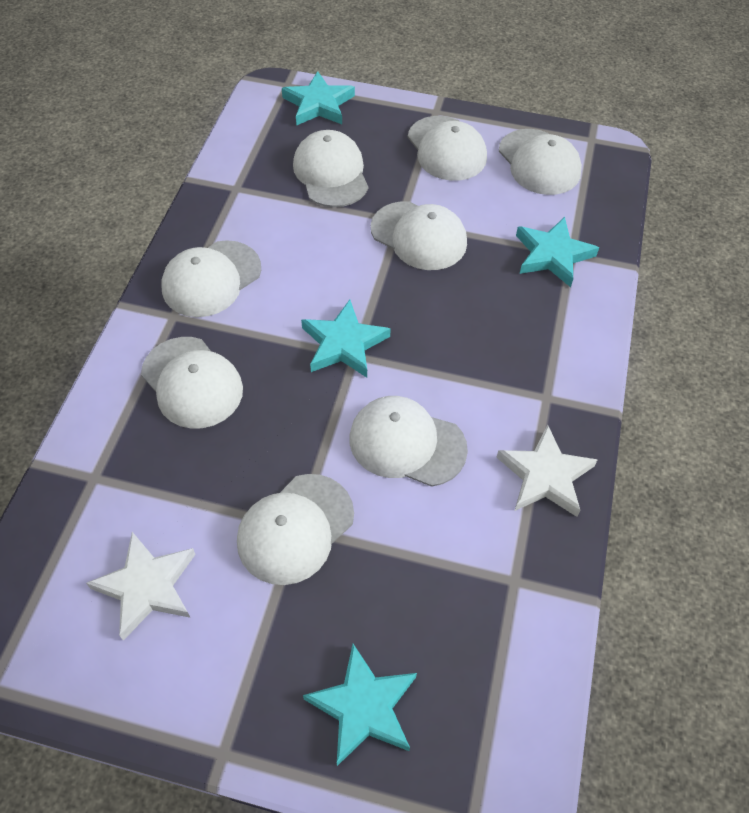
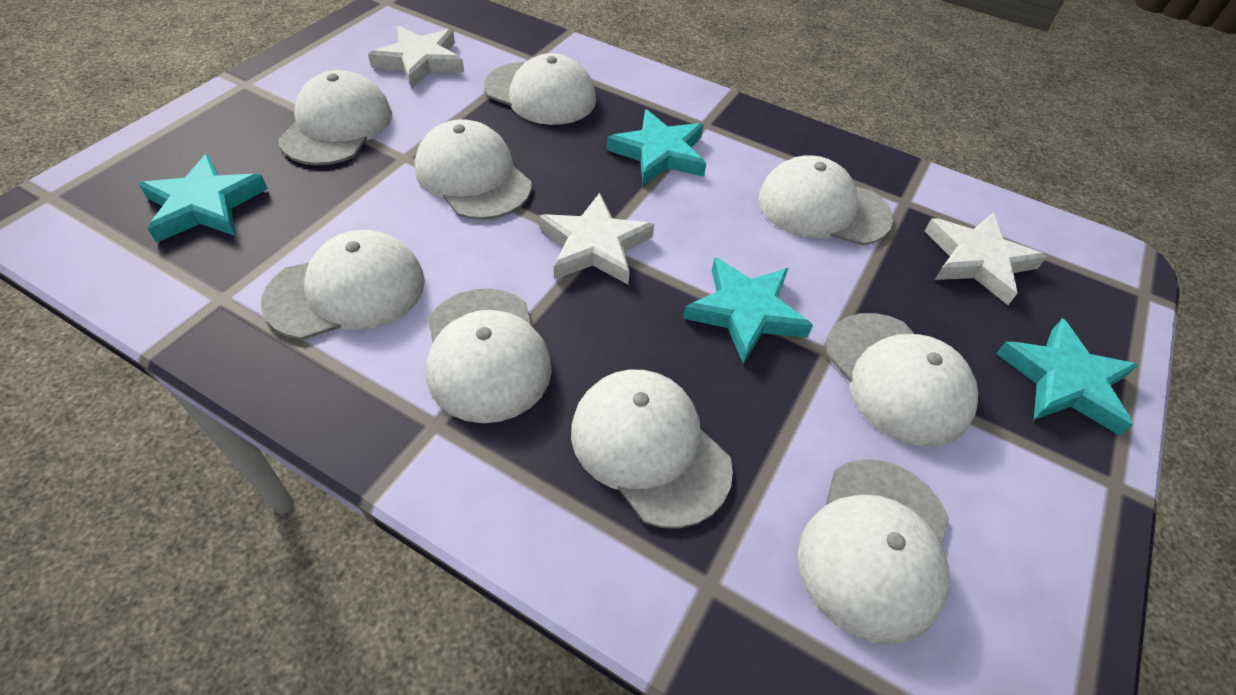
white cap: 8 -> 9
white star: 2 -> 3

